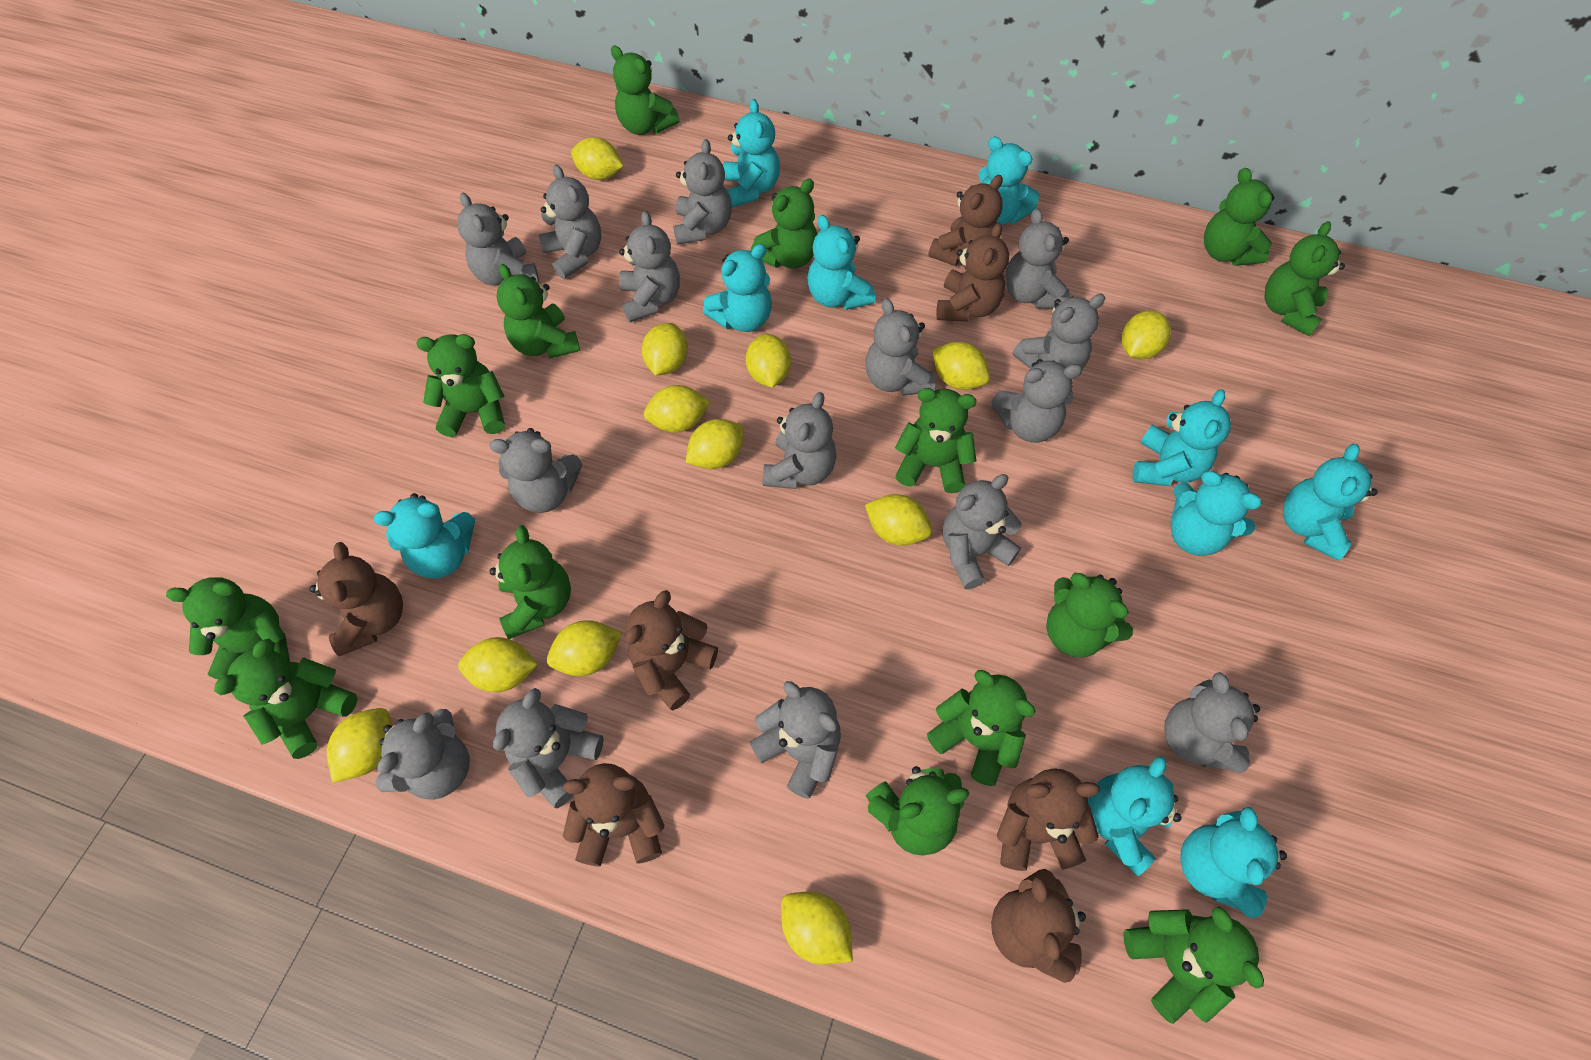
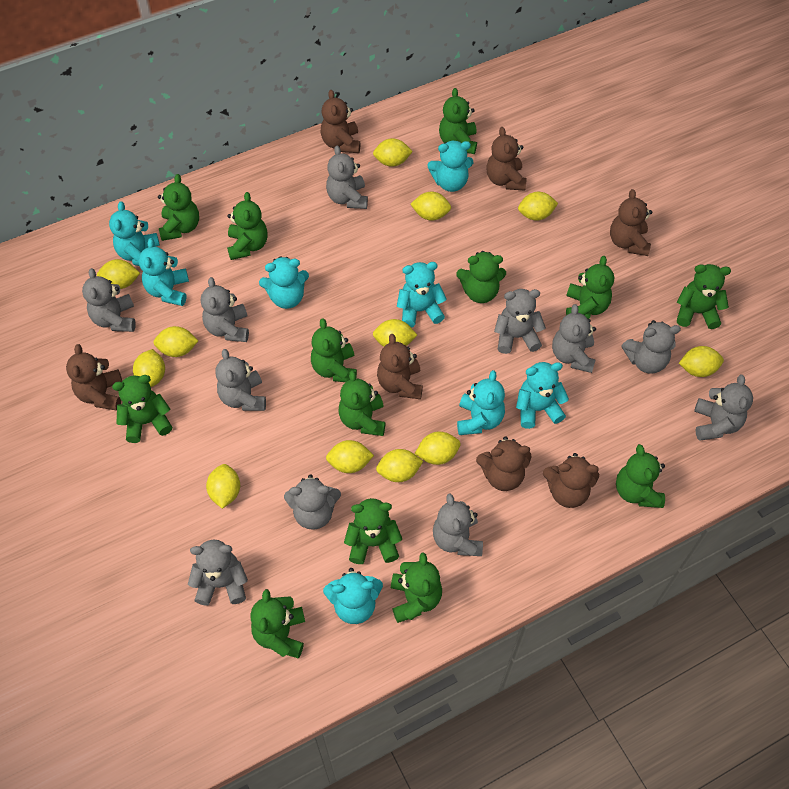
green teddy bear: 14 -> 13
grey teddy bear: 15 -> 11
turquoise teddy bear: 10 -> 8

